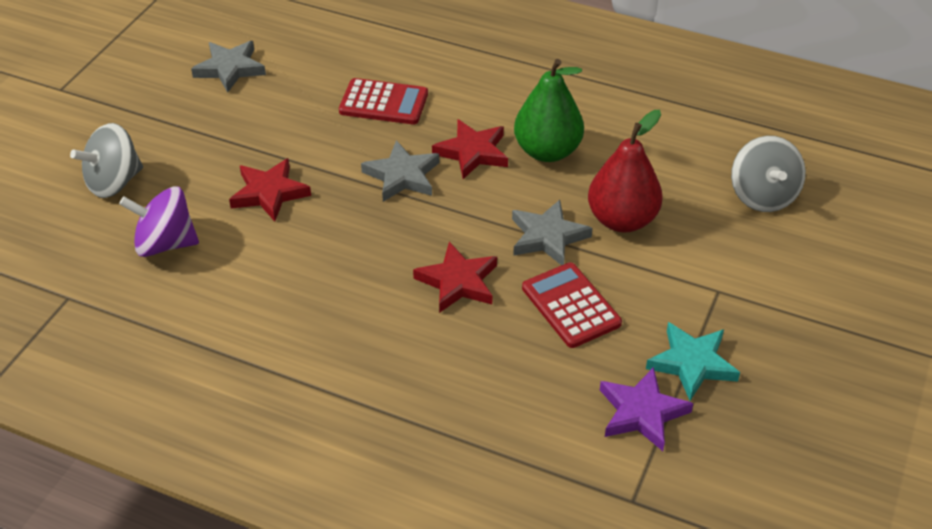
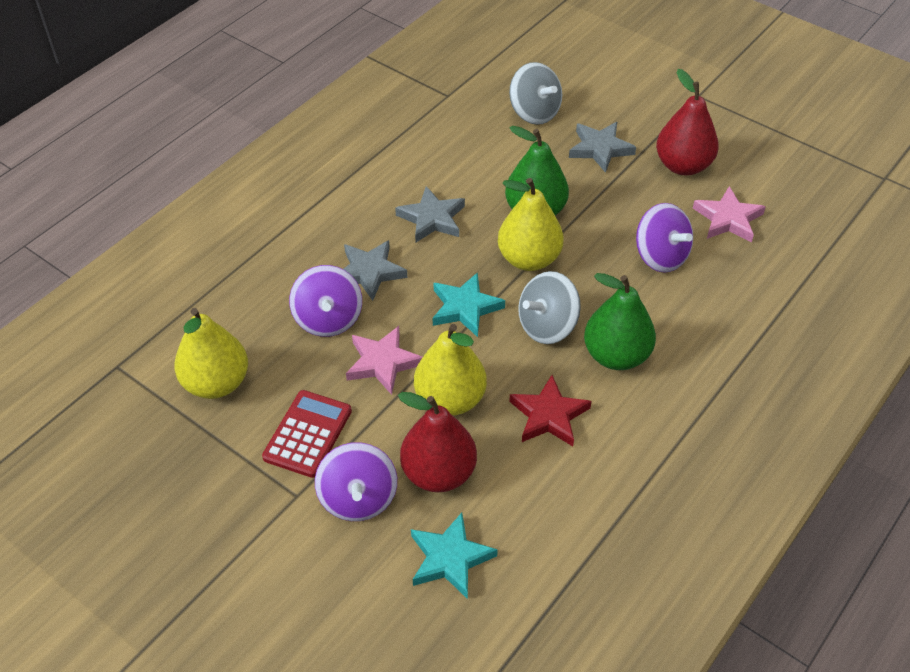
green pear: 1 -> 2
pink star: 0 -> 2
purple spinning top: 1 -> 3
purple star: 1 -> 0
red calculator: 2 -> 1
red pear: 1 -> 2
red star: 3 -> 1
turquoise star: 1 -> 2
yellow pear: 0 -> 3

